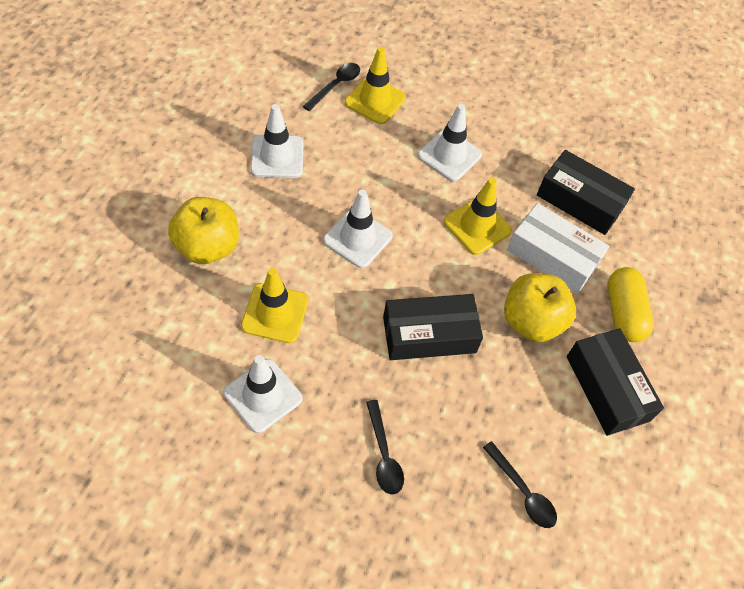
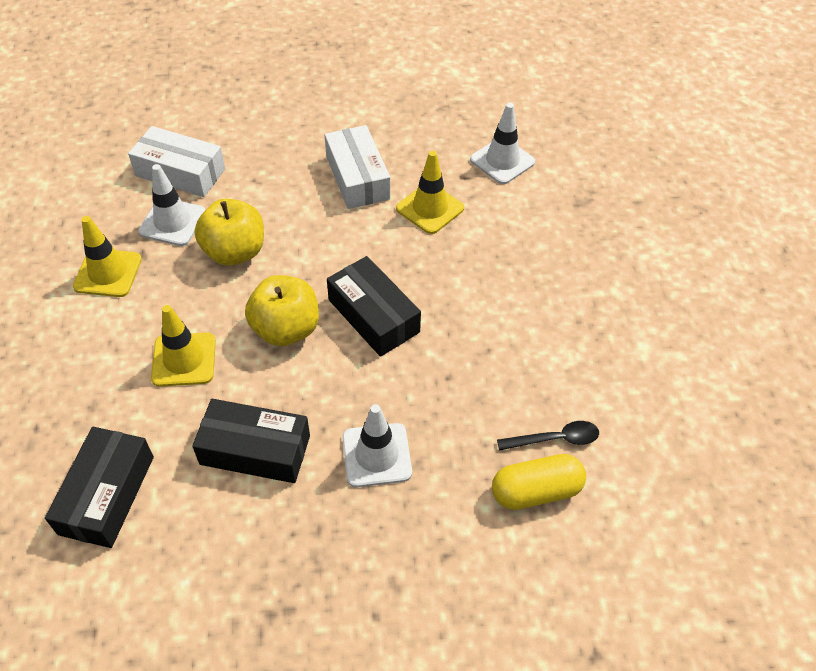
black spoon: 3 -> 1
white box: 1 -> 2
white traffic cone: 4 -> 3

